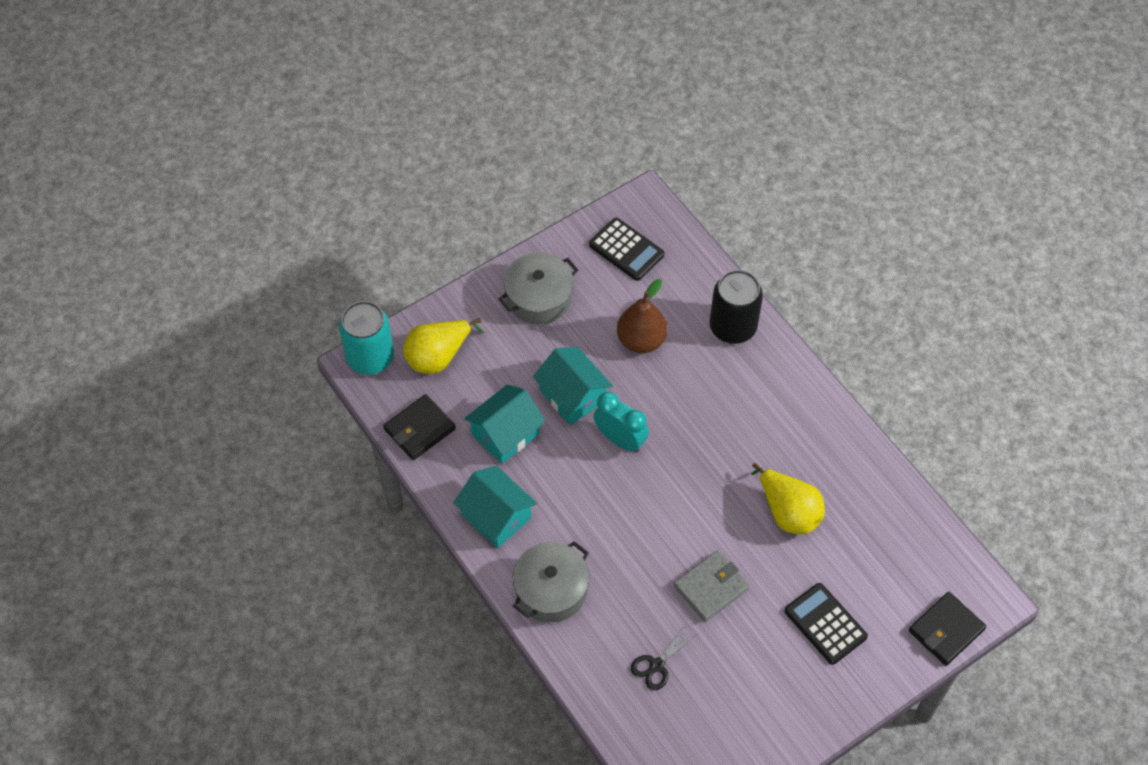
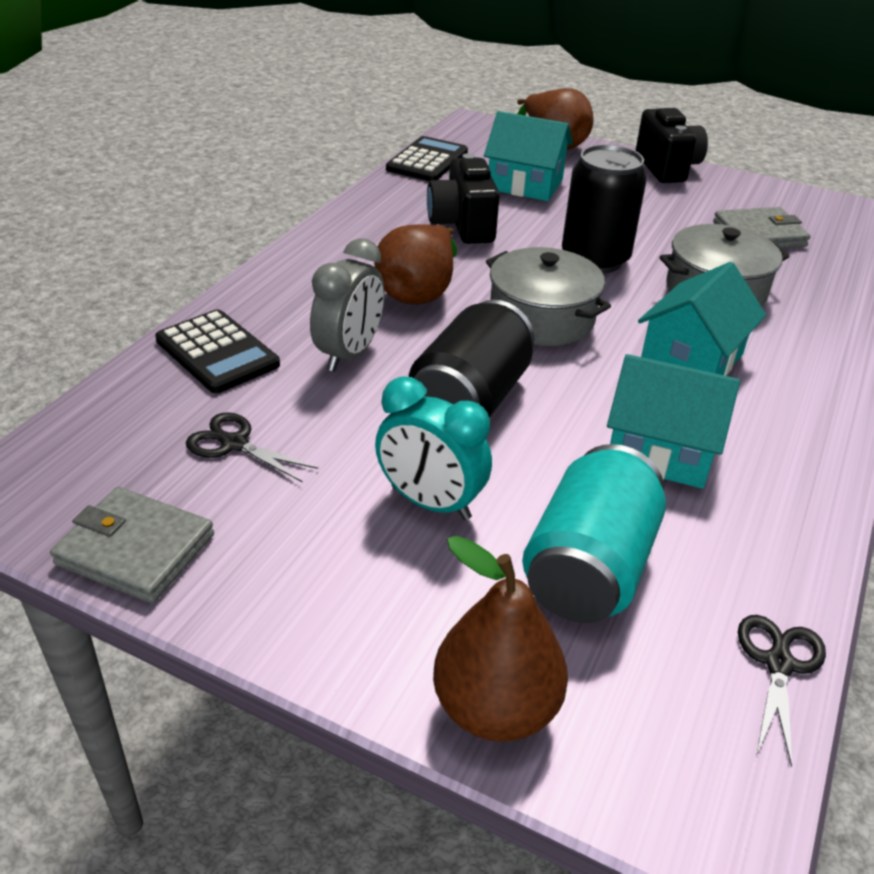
black camera: 0 -> 2
black can: 1 -> 2
black scissors: 1 -> 2
black wallet: 2 -> 0
brown pear: 1 -> 3
grey clock: 0 -> 1
grey wallet: 1 -> 2
yellow pear: 2 -> 0

